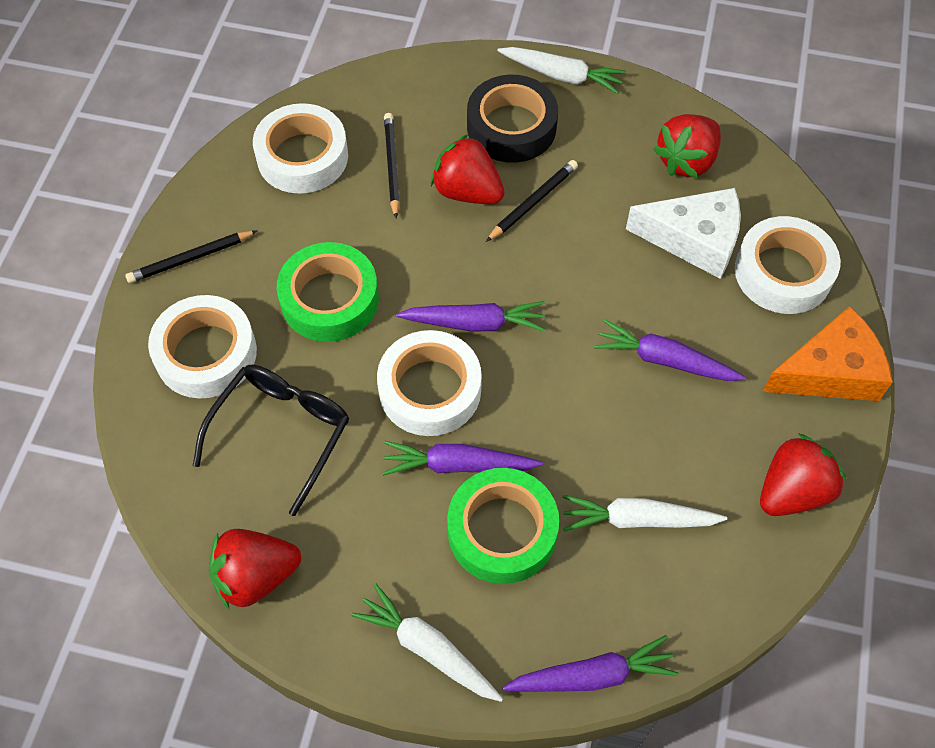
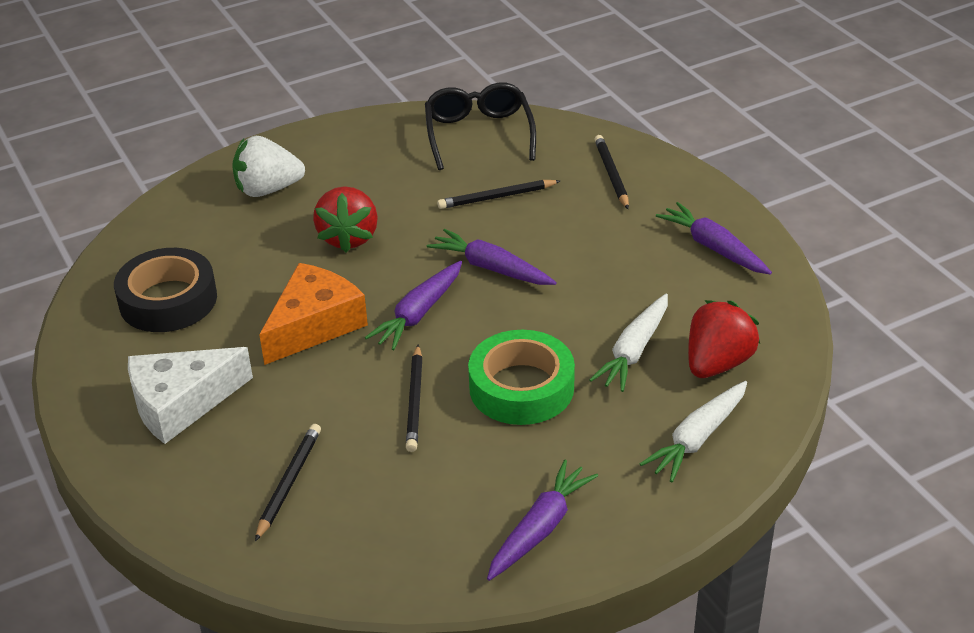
black pencil: 3 -> 4
green tape: 2 -> 1
red strawberry: 4 -> 2
white carrot: 3 -> 2
white strawberry: 0 -> 1
white tape: 4 -> 0

